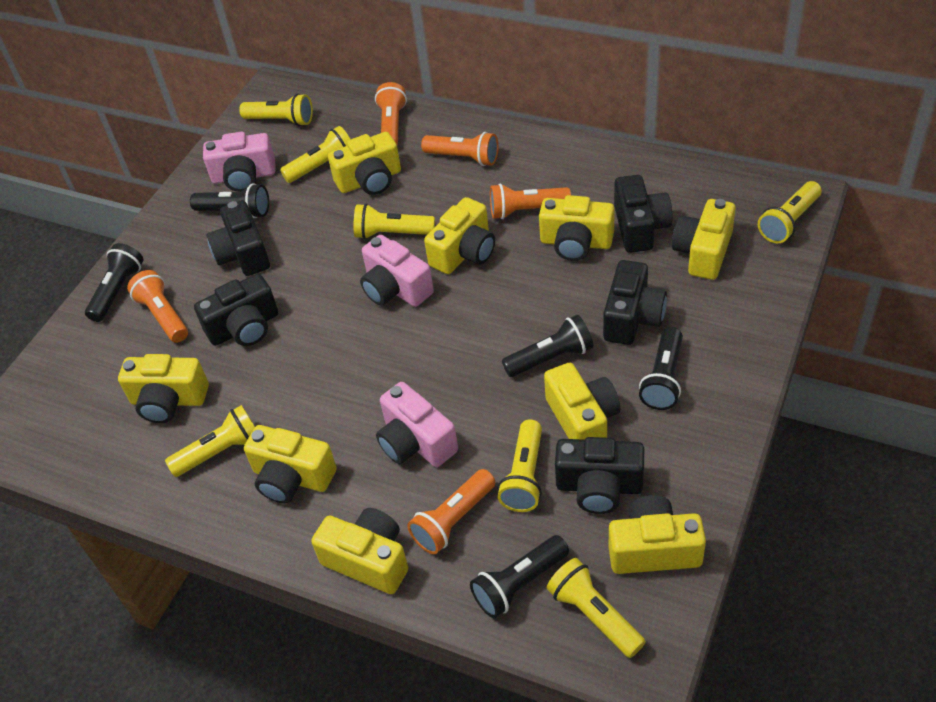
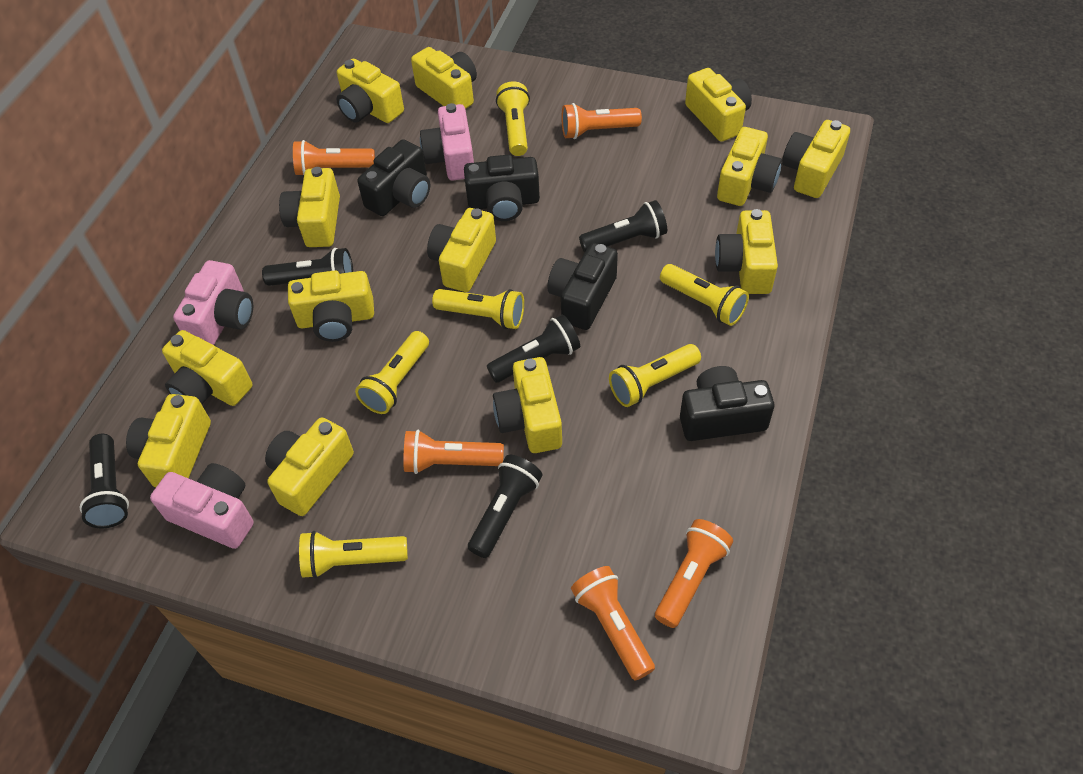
black camera: 5 -> 4
yellow camera: 9 -> 13
yellow flashlight: 7 -> 6

